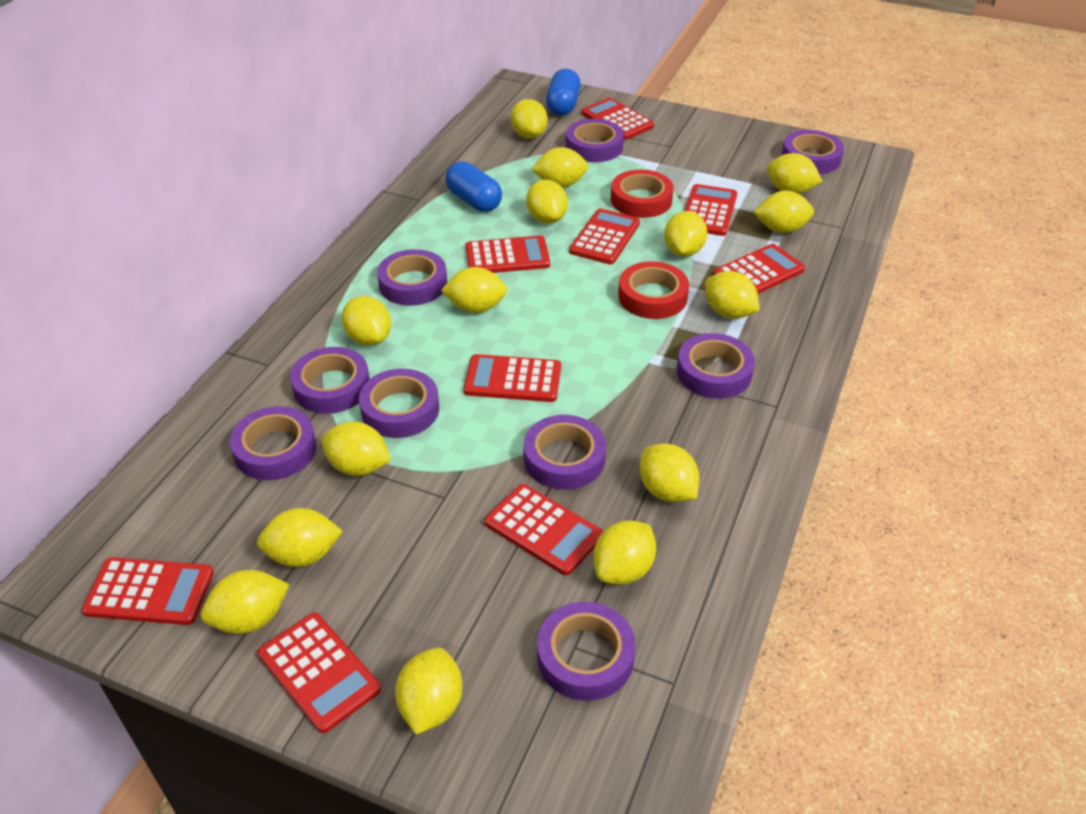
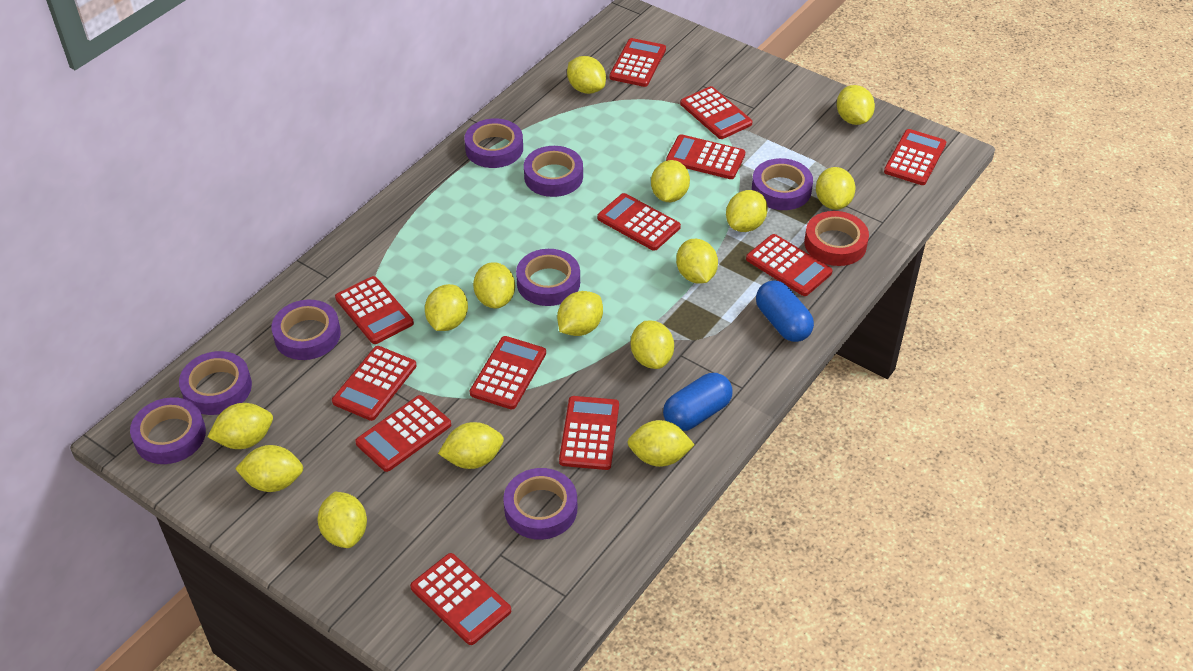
purple tape: 9 -> 8
red calculator: 9 -> 12
red tape: 2 -> 1

